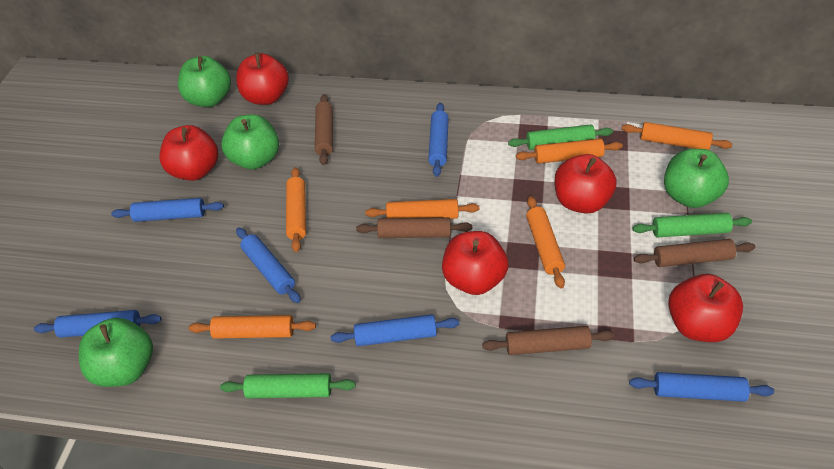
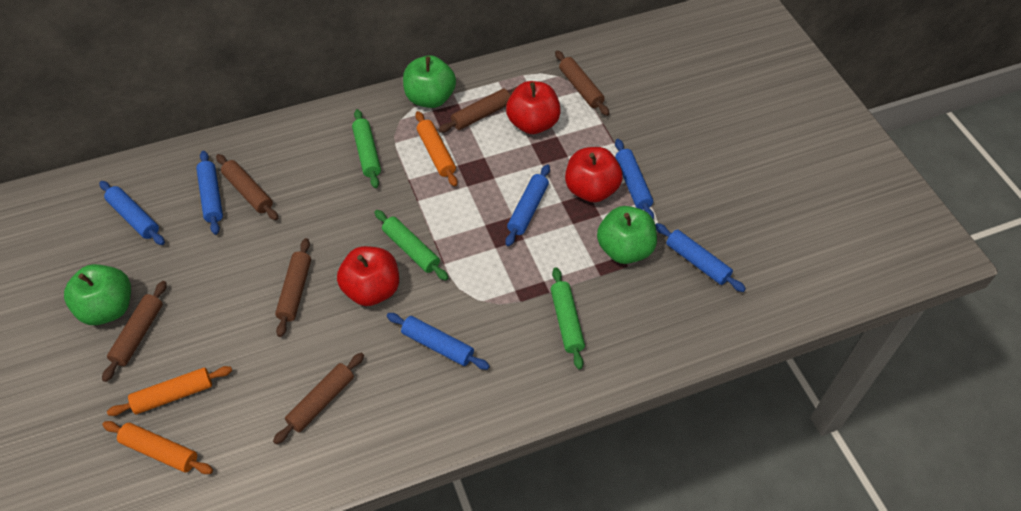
brown rolling pin: 4 -> 6
green apple: 4 -> 3
orange rolling pin: 6 -> 3
red apple: 5 -> 3

